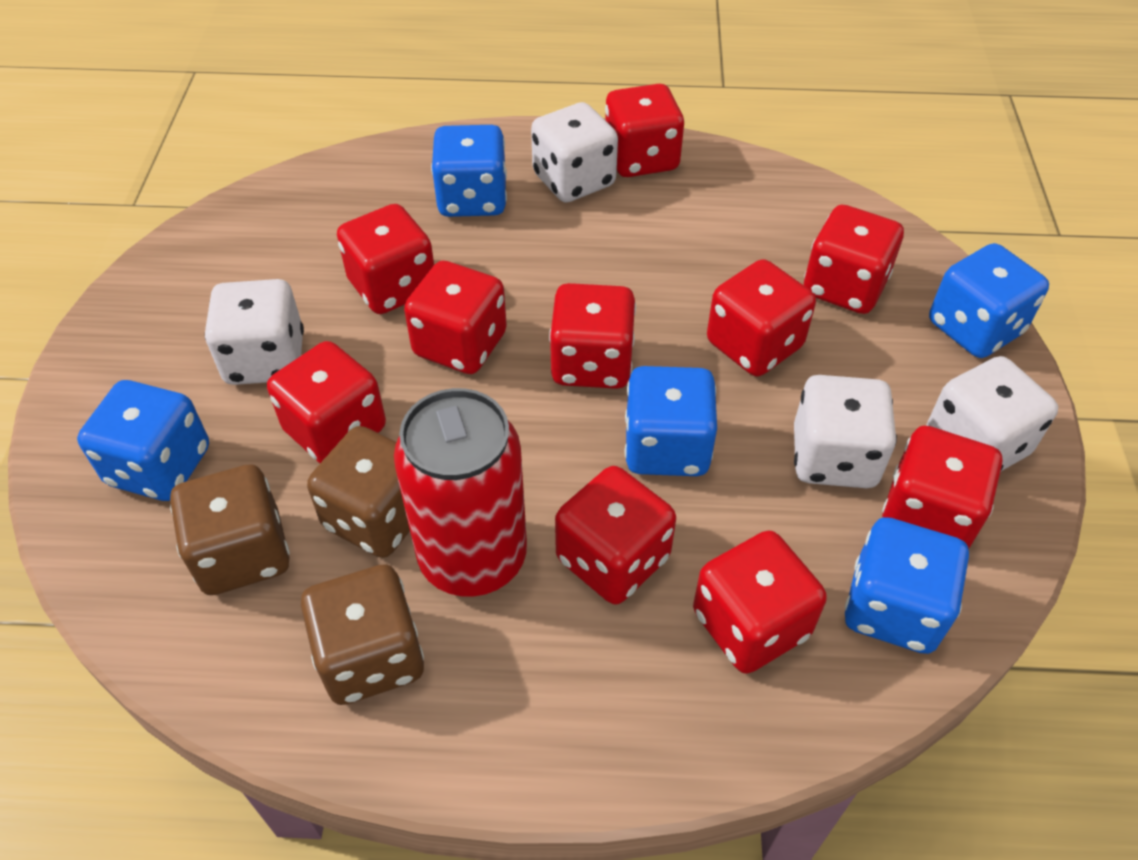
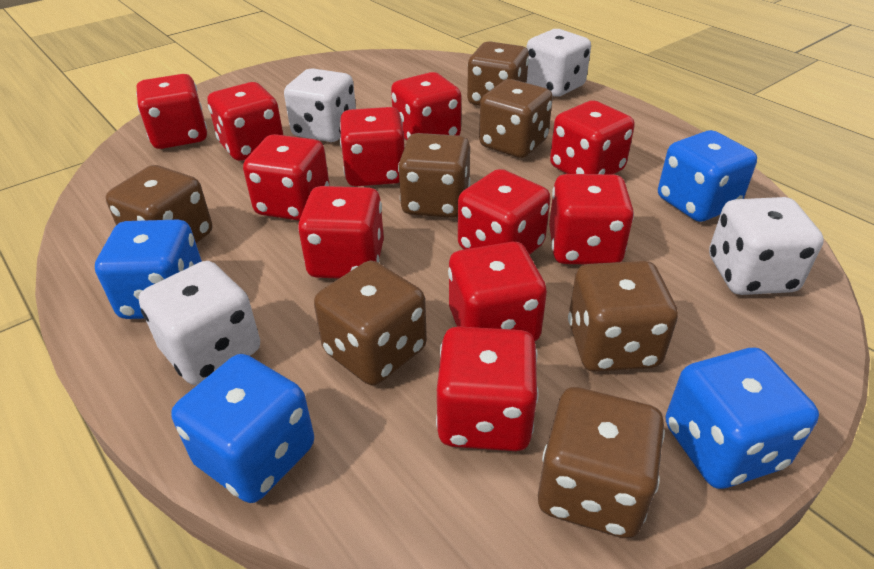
blue dice: 5 -> 4
brown dice: 3 -> 7
red can: 1 -> 0
red dice: 10 -> 11

